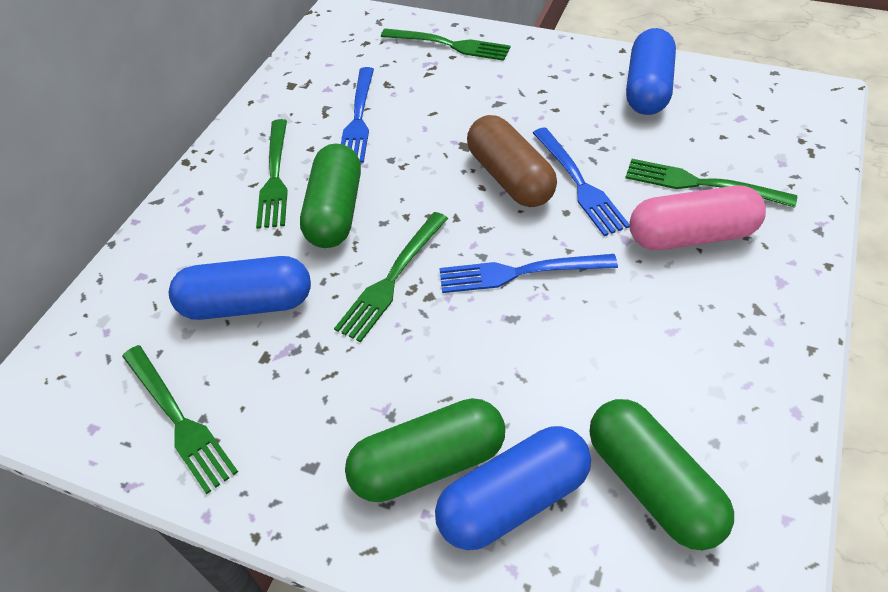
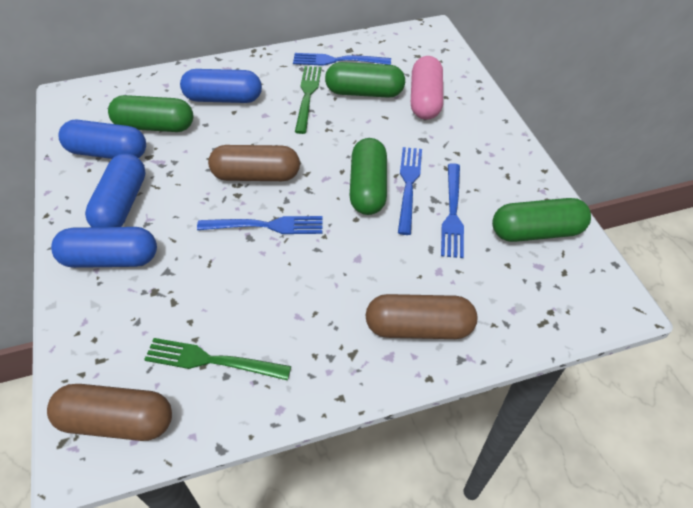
blue capsule: 3 -> 4
blue fork: 3 -> 4
brown capsule: 1 -> 3
green capsule: 3 -> 4
green fork: 5 -> 2

